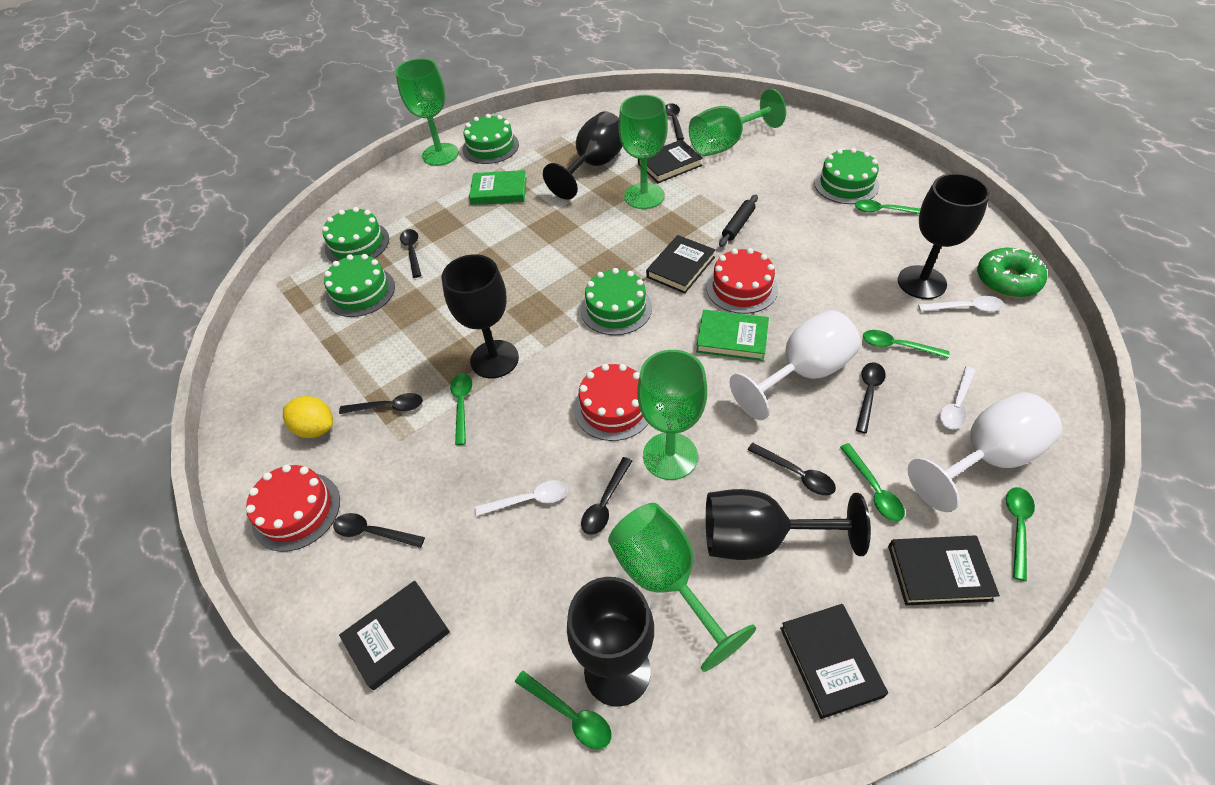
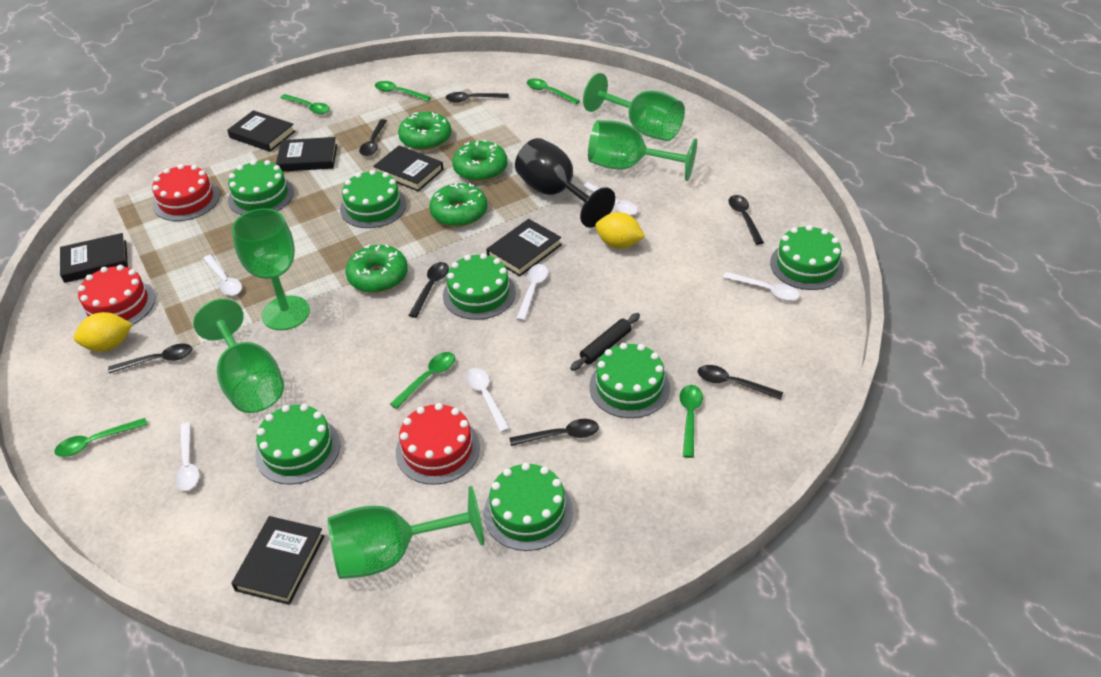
black book: 5 -> 6
black goblet: 5 -> 1
green book: 2 -> 0
green cake: 5 -> 7
green donut: 1 -> 4
white goblet: 2 -> 0
white spoon: 3 -> 6
yellow lemon: 1 -> 2

